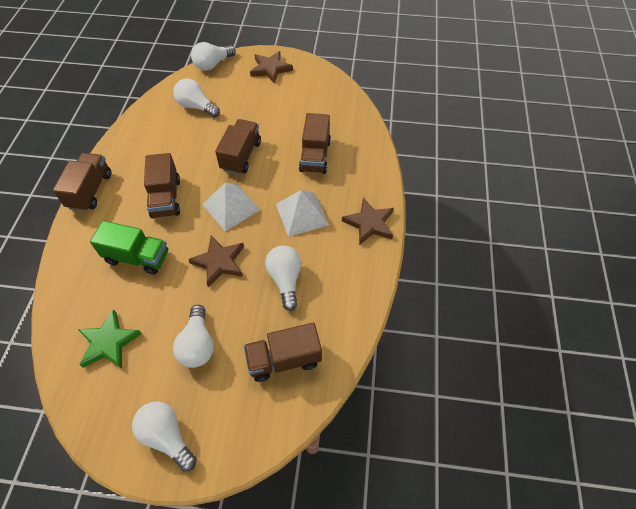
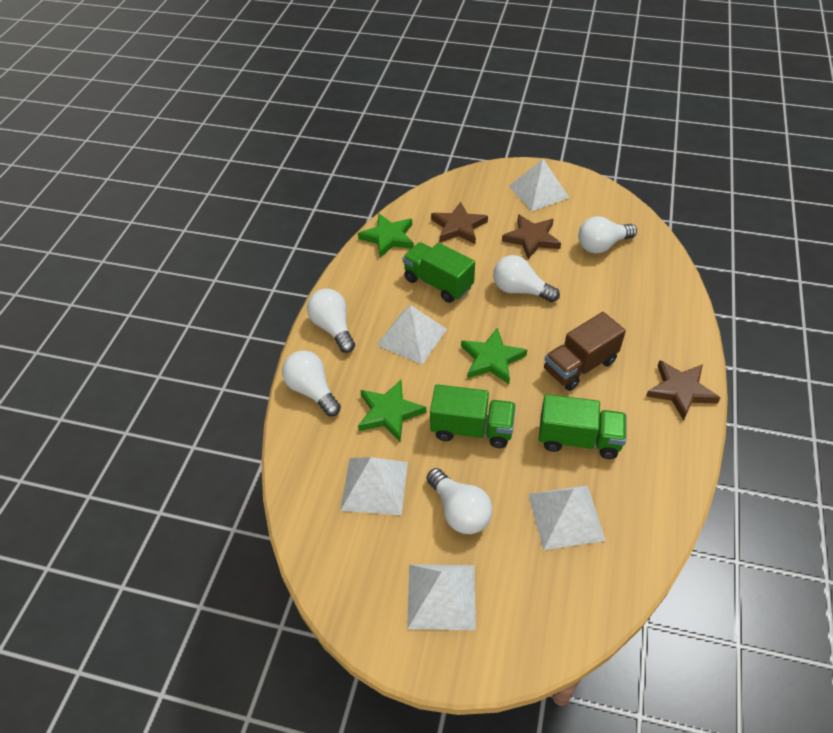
brown truck: 5 -> 1
green star: 1 -> 3
green truck: 1 -> 3
white pyramid: 2 -> 5

